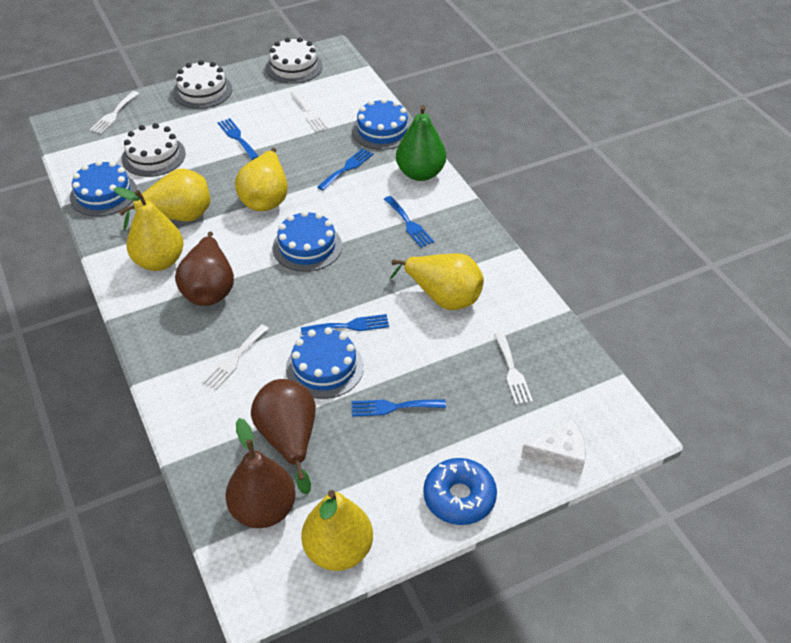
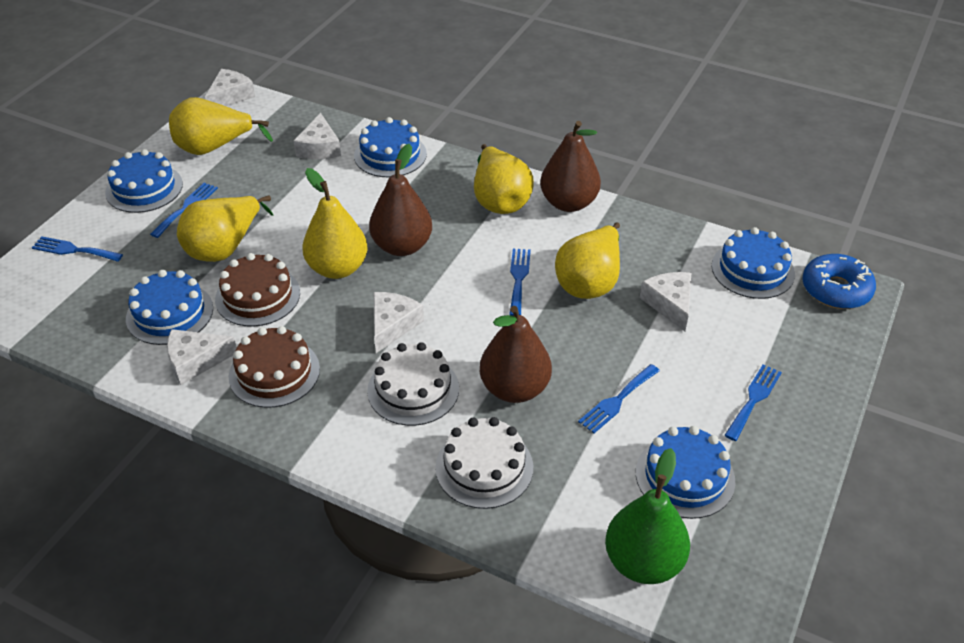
blue cake: 4 -> 5
brown cake: 0 -> 2
white cake: 3 -> 2
white cheese: 1 -> 5
white fork: 4 -> 0

